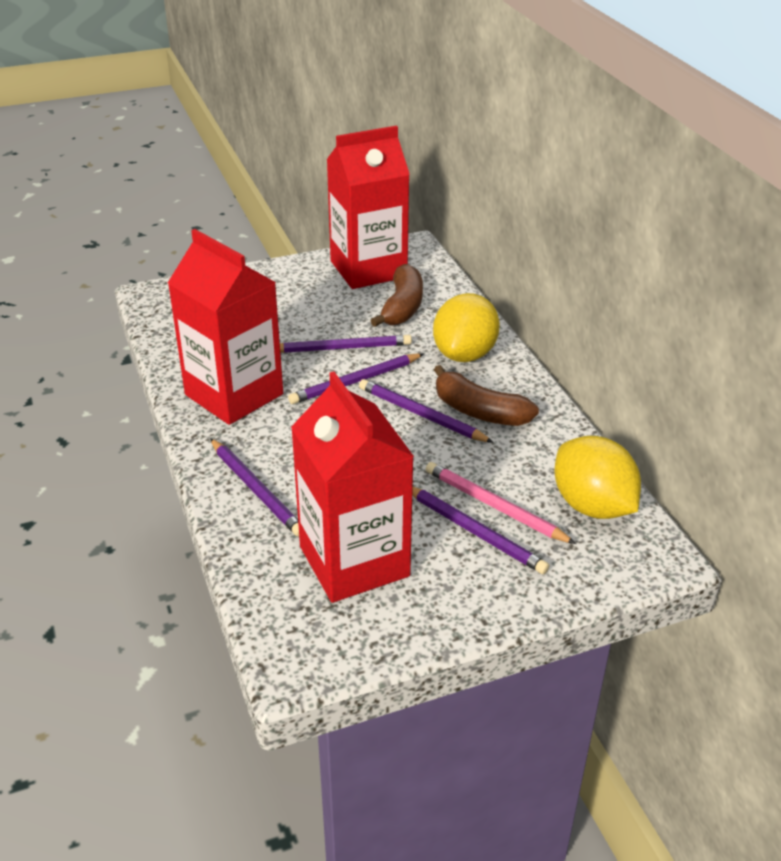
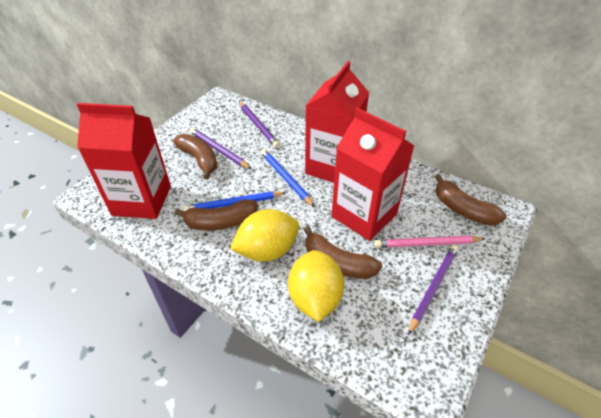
blue pencil: 0 -> 2
brown banana: 2 -> 4
purple pencil: 5 -> 3

